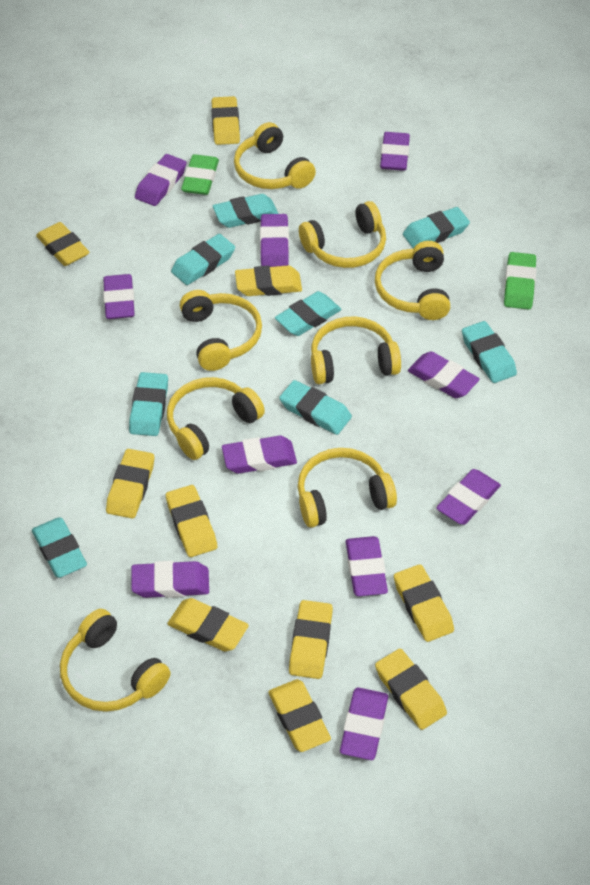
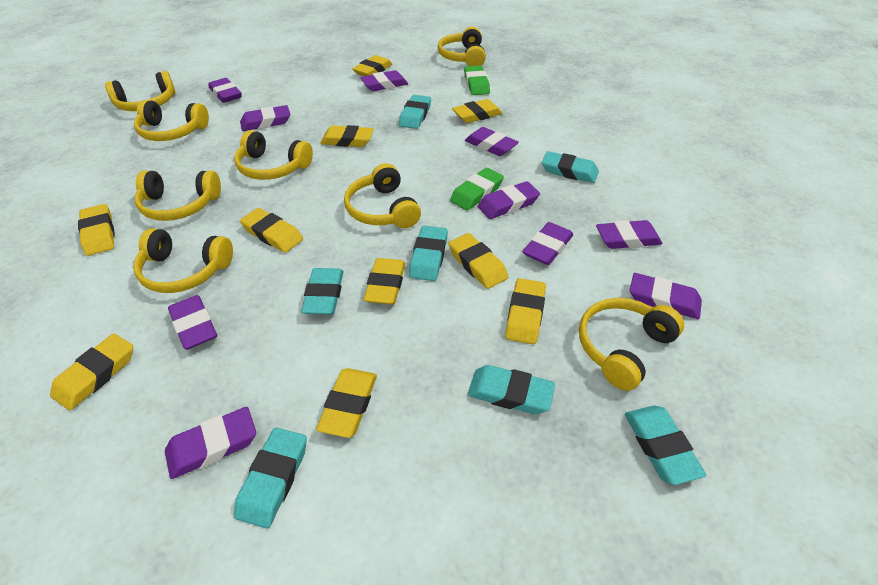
turquoise eraser: 8 -> 7

